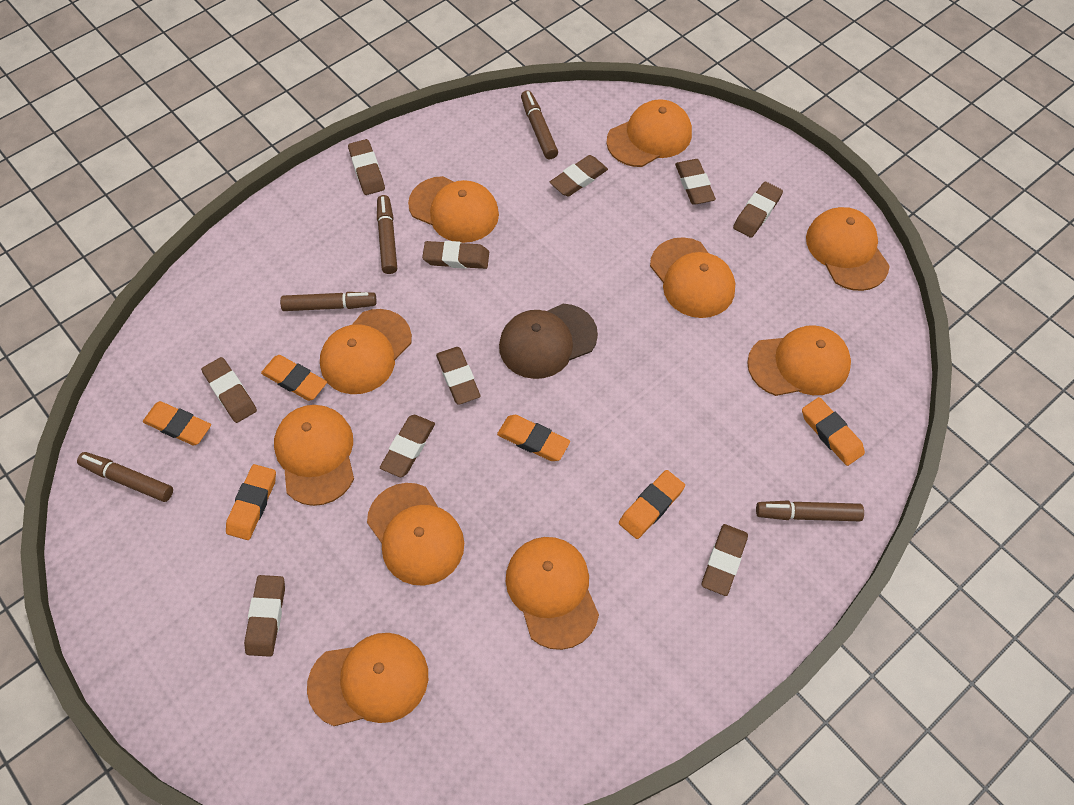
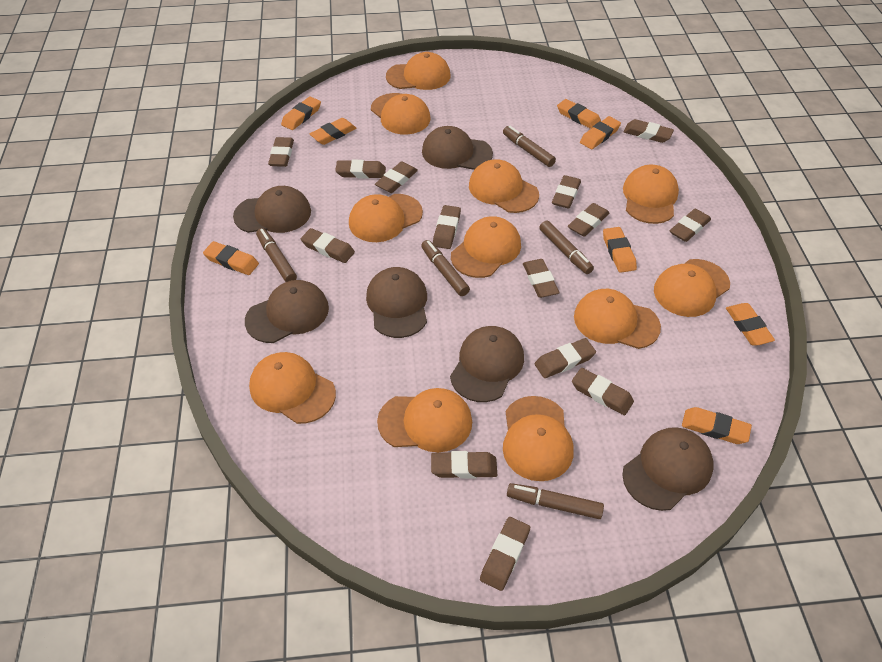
brown cap: 1 -> 6
brown eraser: 10 -> 14
orange cap: 10 -> 11
orange eraser: 6 -> 8

